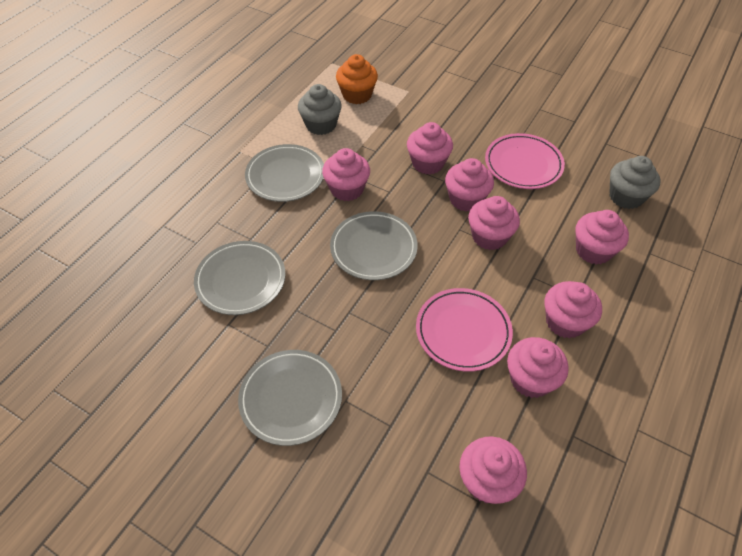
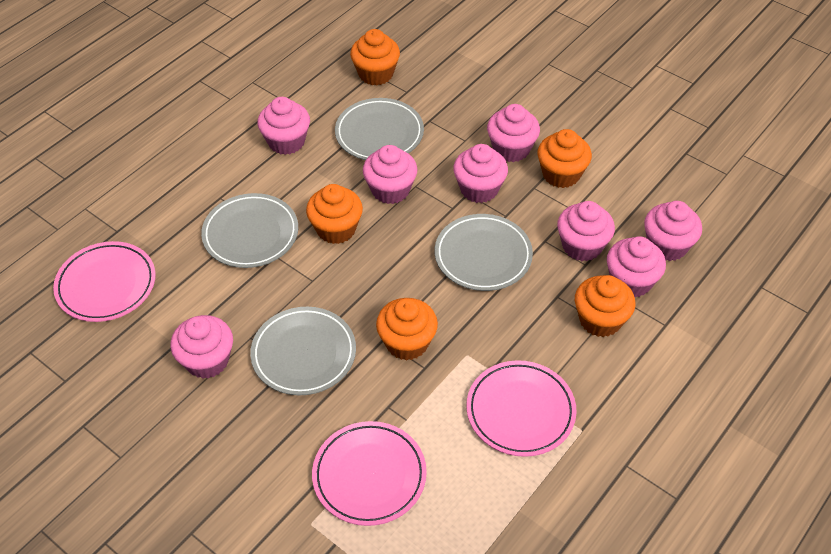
grey cupcake: 2 -> 0
orange cupcake: 1 -> 5
pink plate: 2 -> 3

